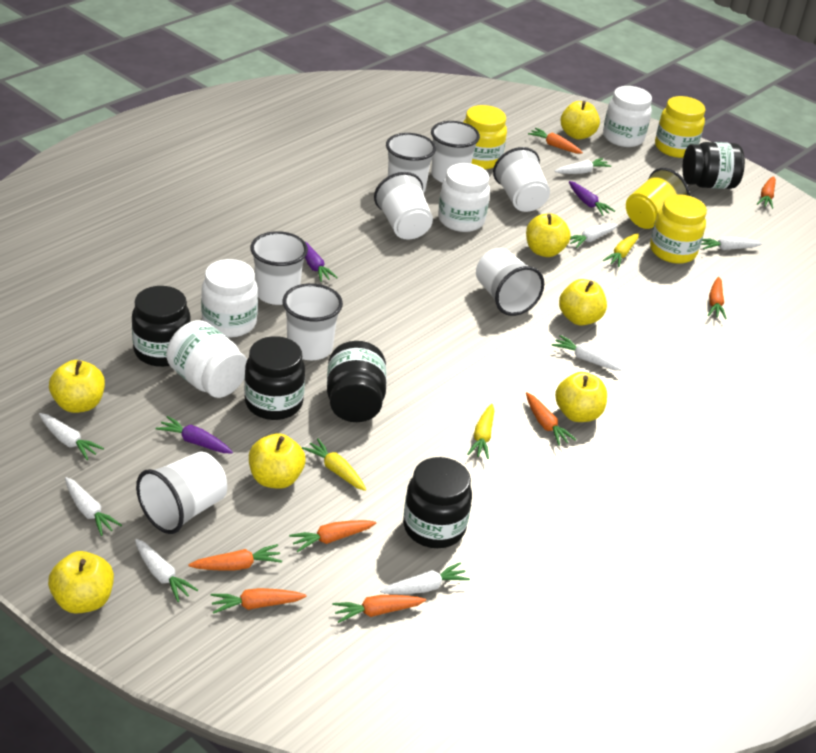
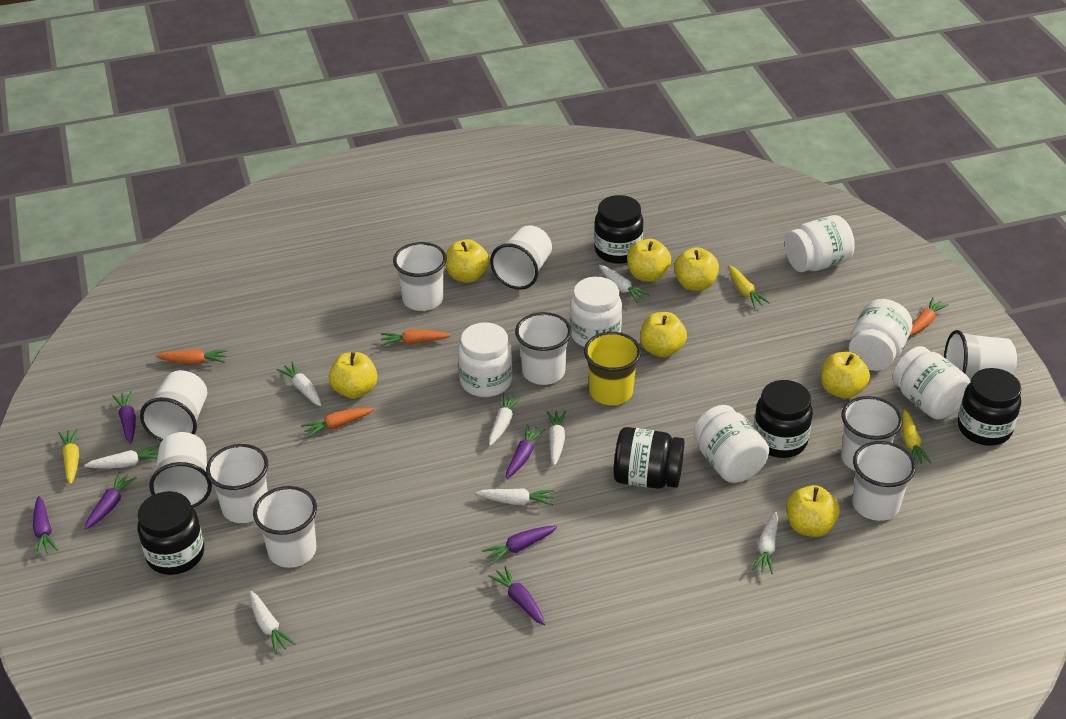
orange carrot: 8 -> 4
purple carrot: 3 -> 6
white cup: 8 -> 10
white jar: 4 -> 6
yellow jar: 3 -> 0

